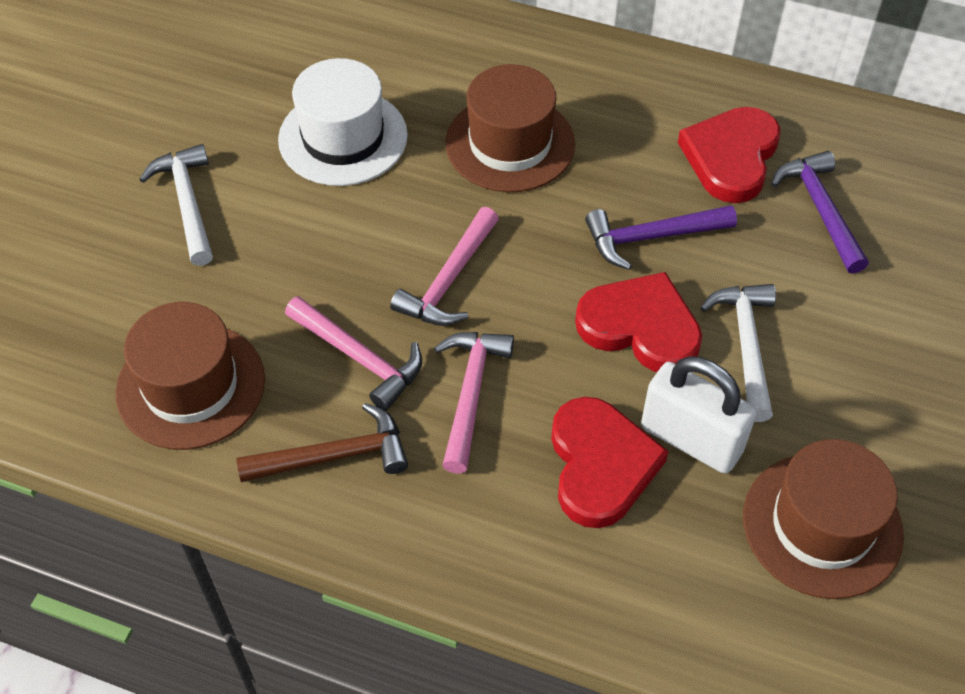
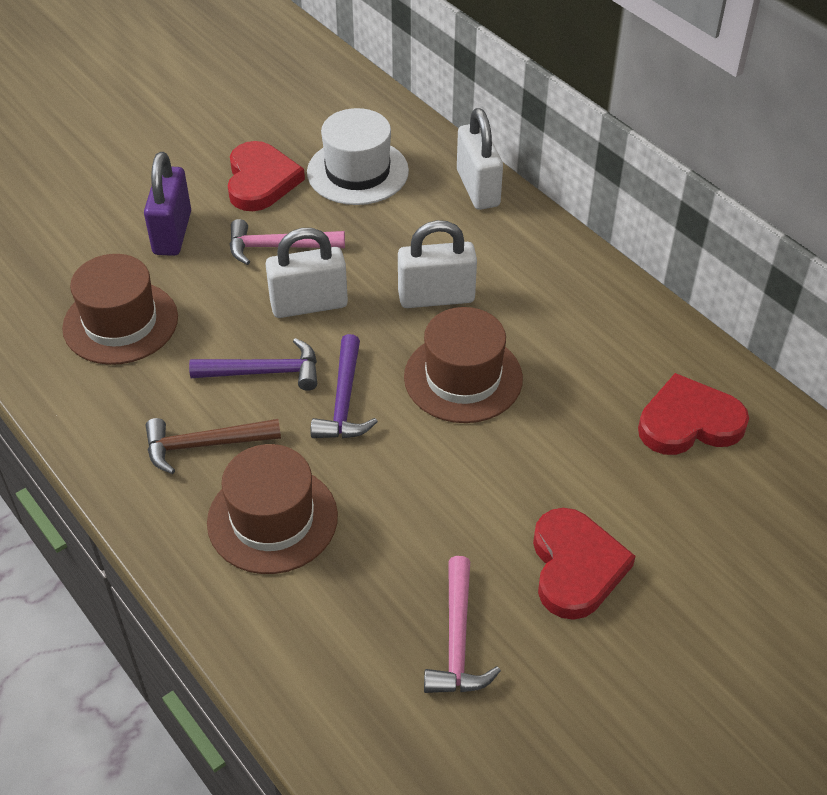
pink hammer: 3 -> 2
purple padlock: 0 -> 1
white hammer: 2 -> 0
white padlock: 1 -> 3

